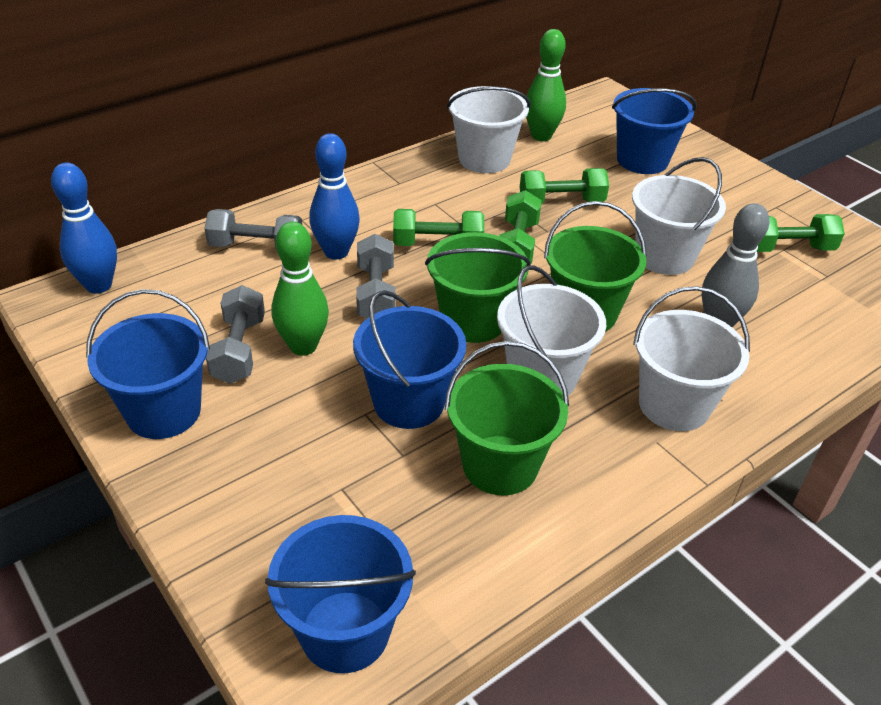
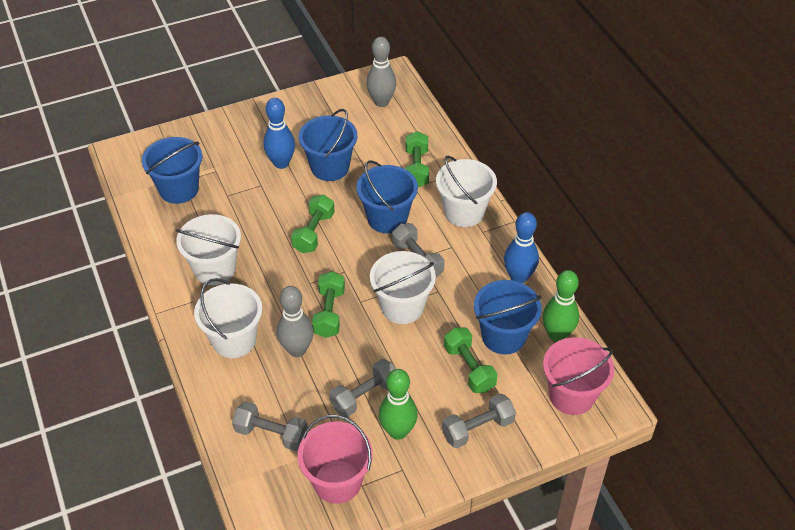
green bucket: 3 -> 0
grey bowling pin: 1 -> 2
grey dumbbell: 3 -> 4
pink bucket: 0 -> 2

